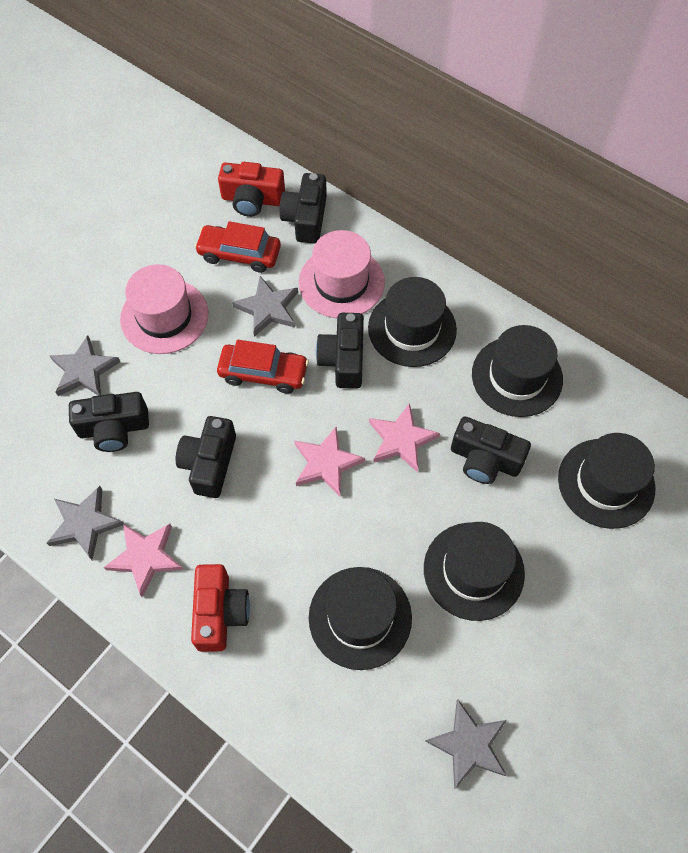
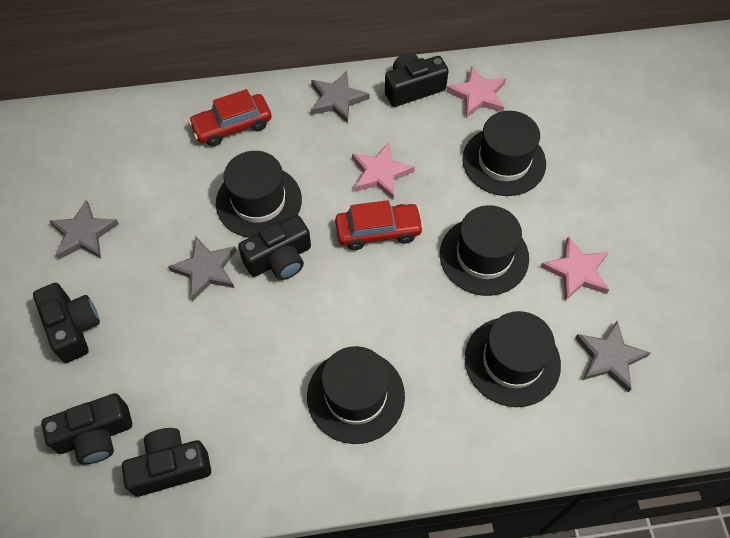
pink hat: 2 -> 0
red camera: 2 -> 0

